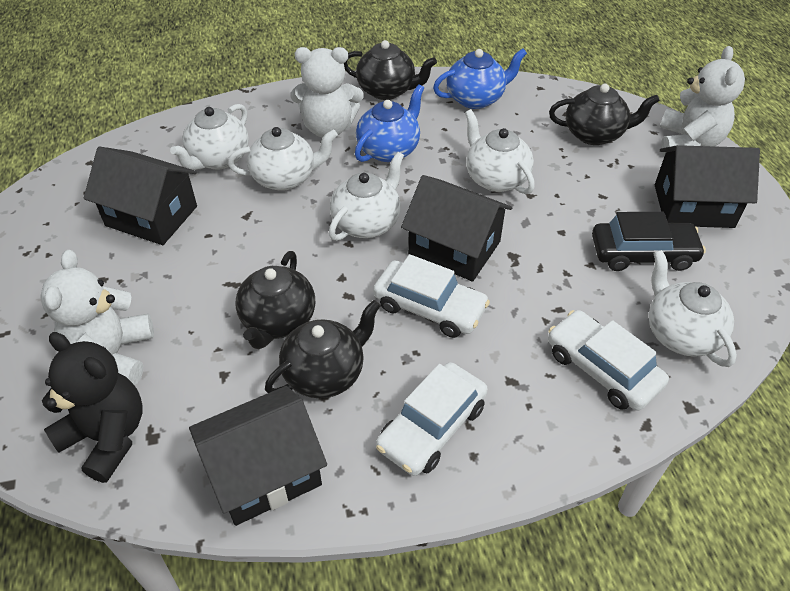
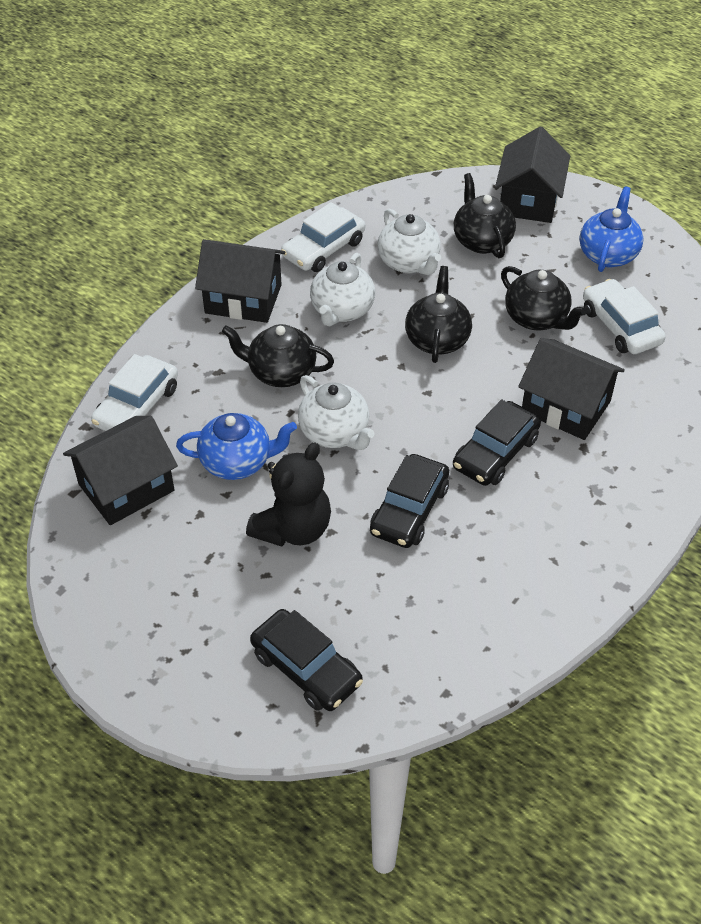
black car: 1 -> 3
white teapot: 5 -> 3
white teddy bear: 3 -> 0

